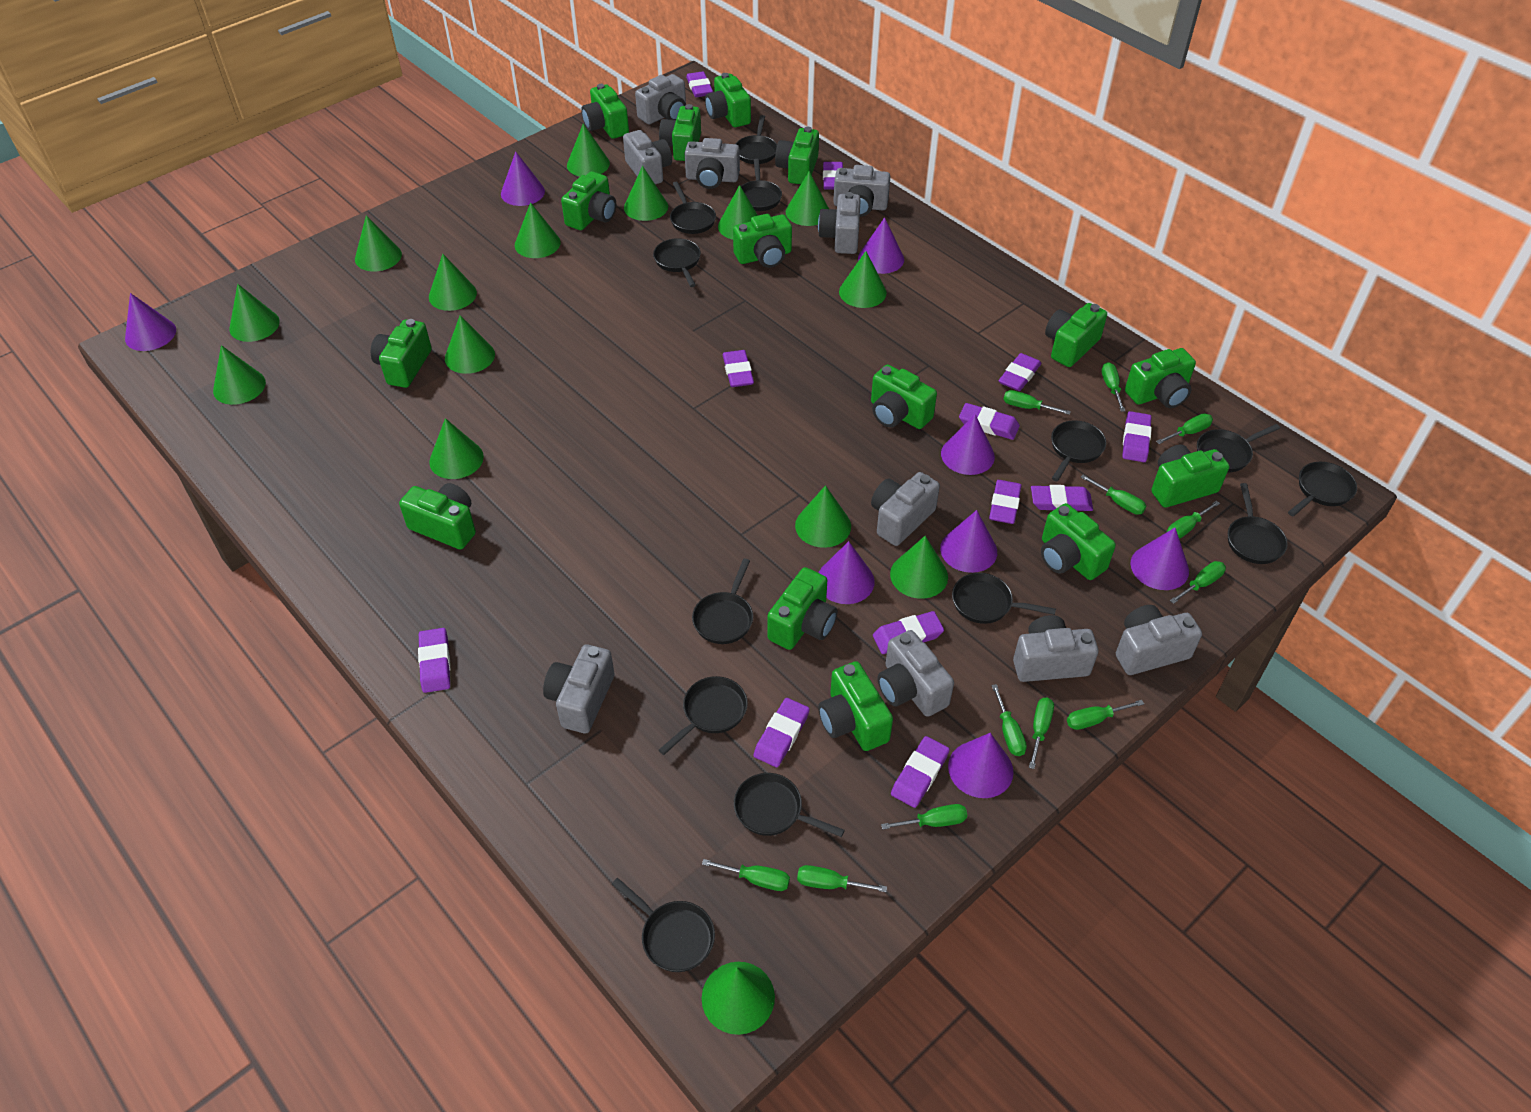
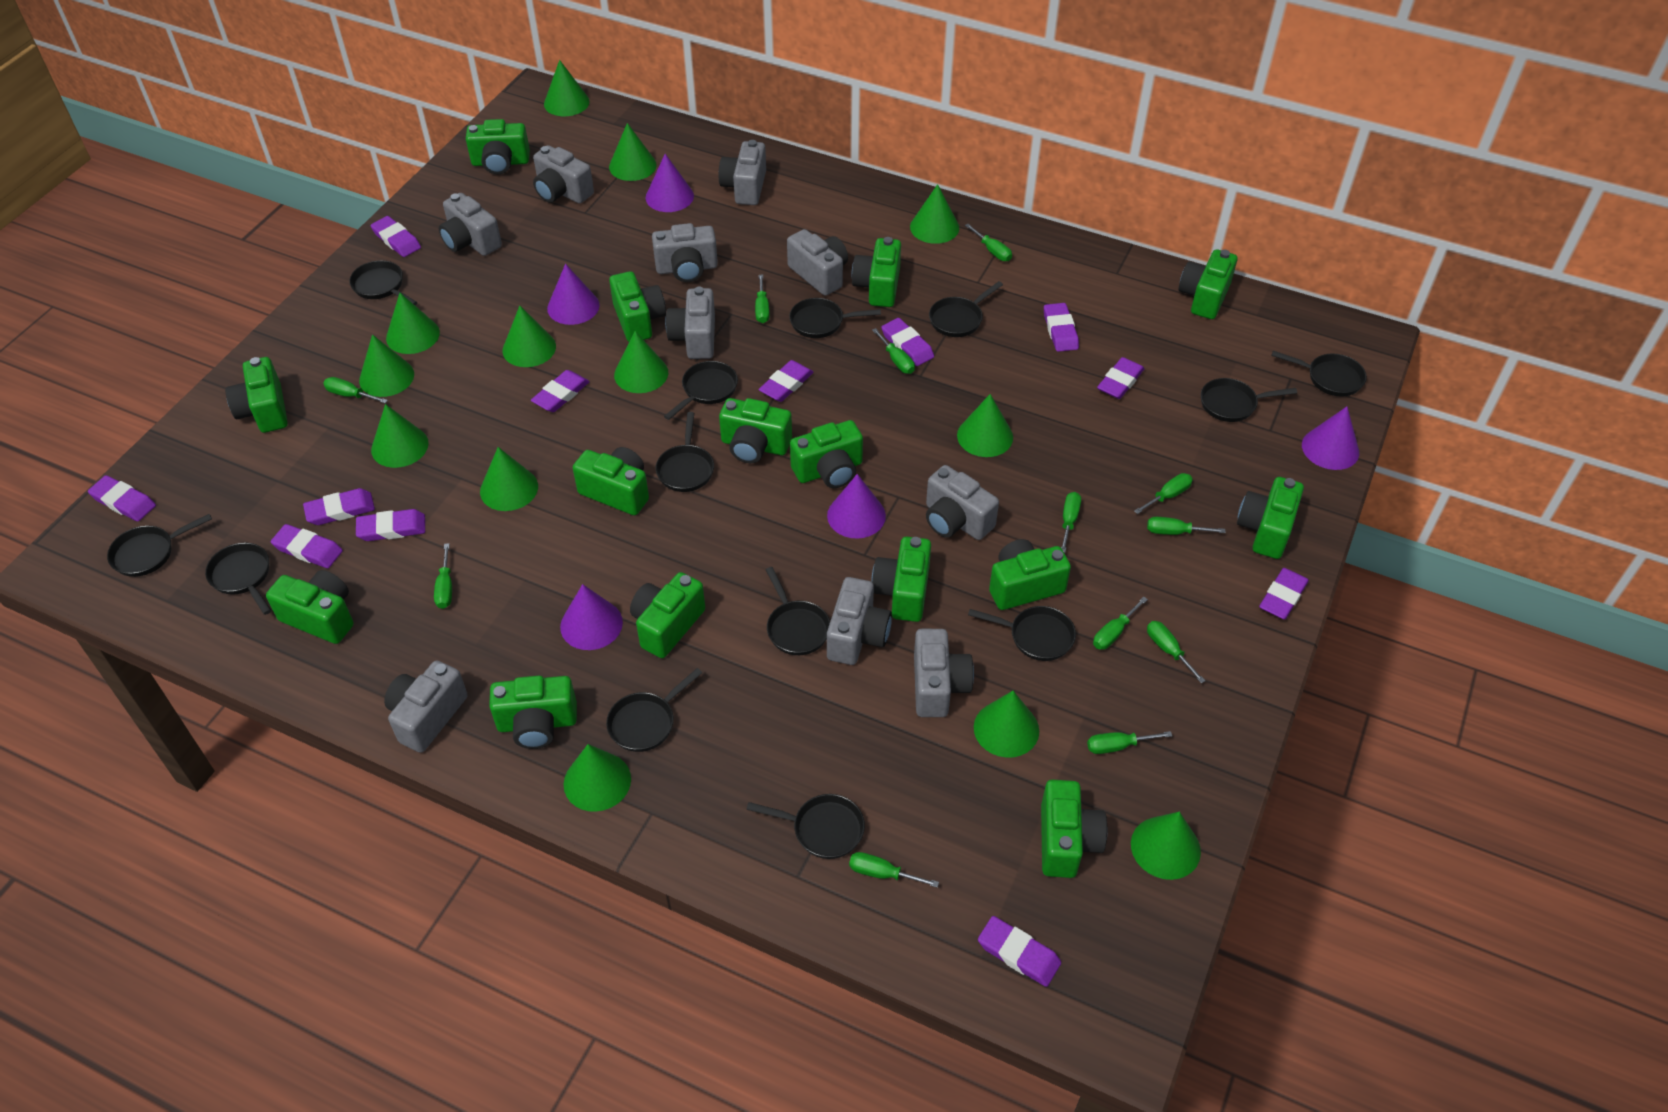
green cone: 15 -> 13
purple cone: 8 -> 5

